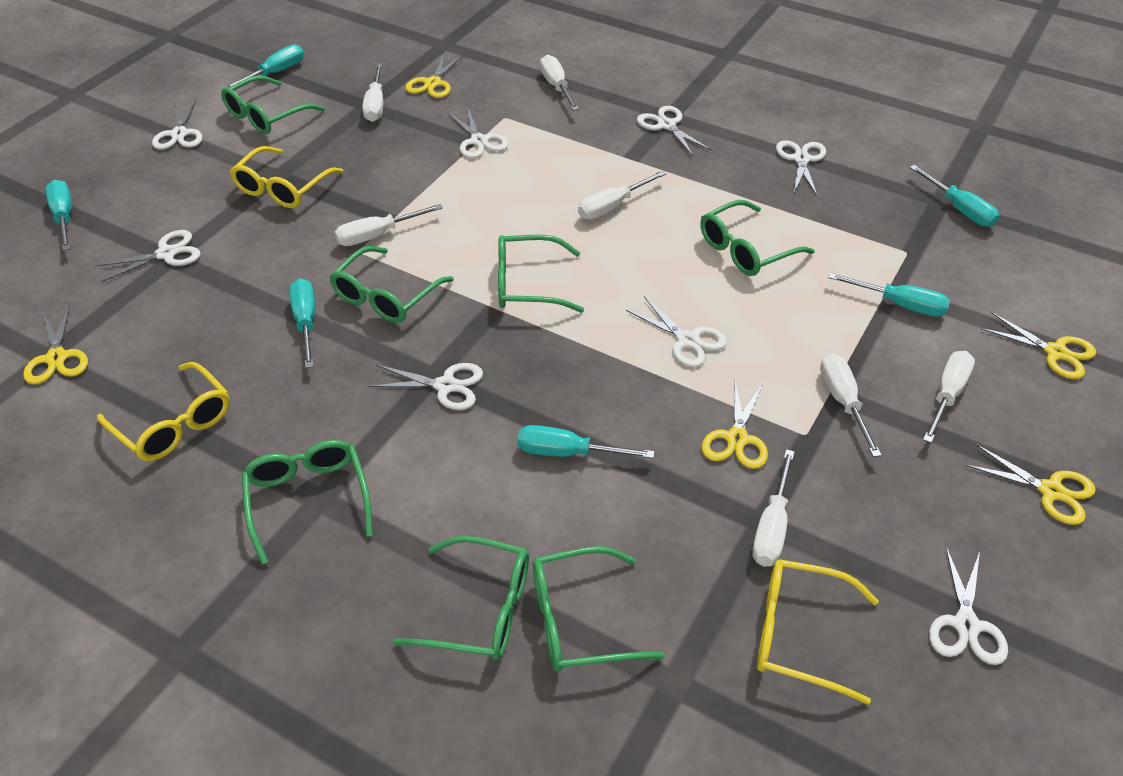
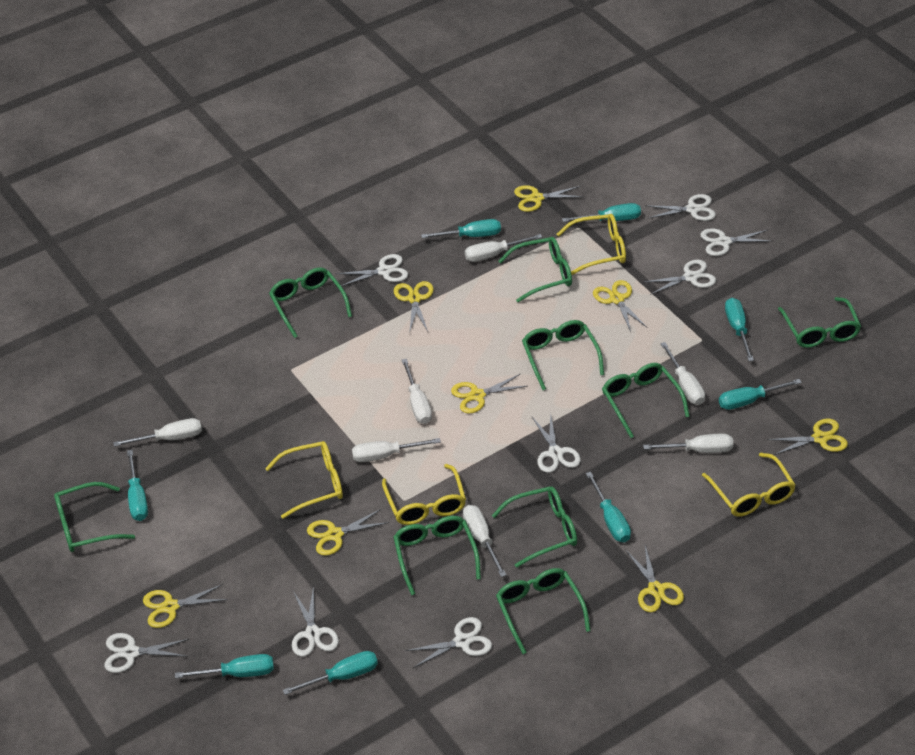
green glasses: 7 -> 9
turquoise screwdriver: 6 -> 8
yellow glasses: 3 -> 4
yellow scissors: 5 -> 8

